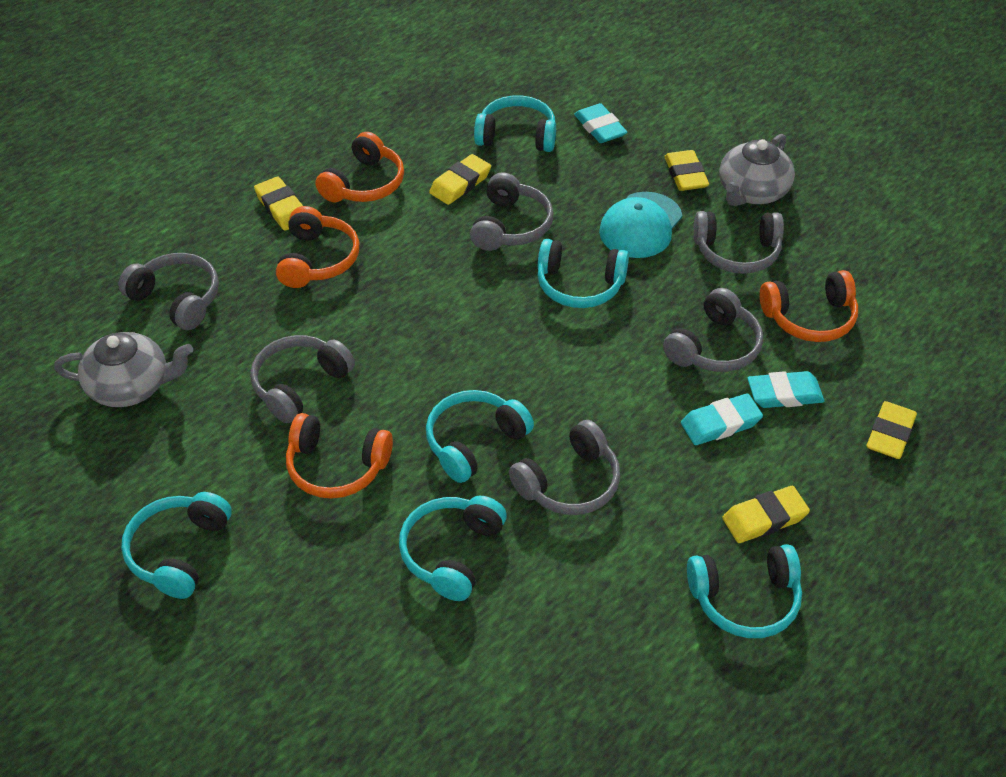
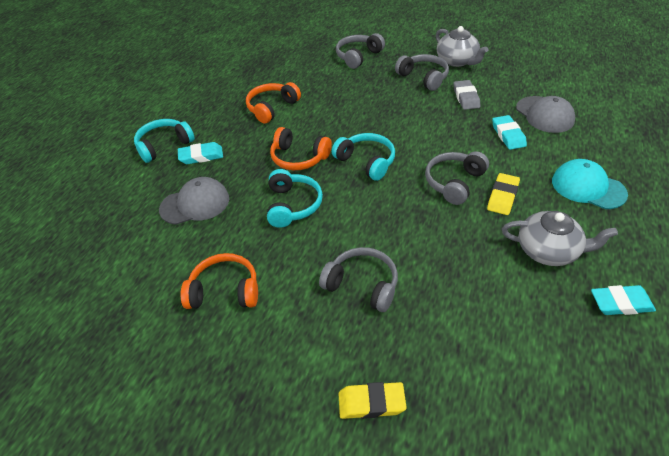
grey cap: 0 -> 2
grey eraser: 0 -> 1
grey headphones: 6 -> 4
orange headphones: 4 -> 3
turquoise headphones: 6 -> 3
yellow eraser: 5 -> 2

